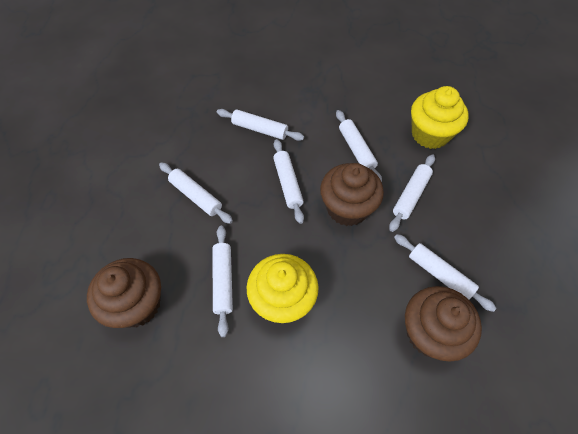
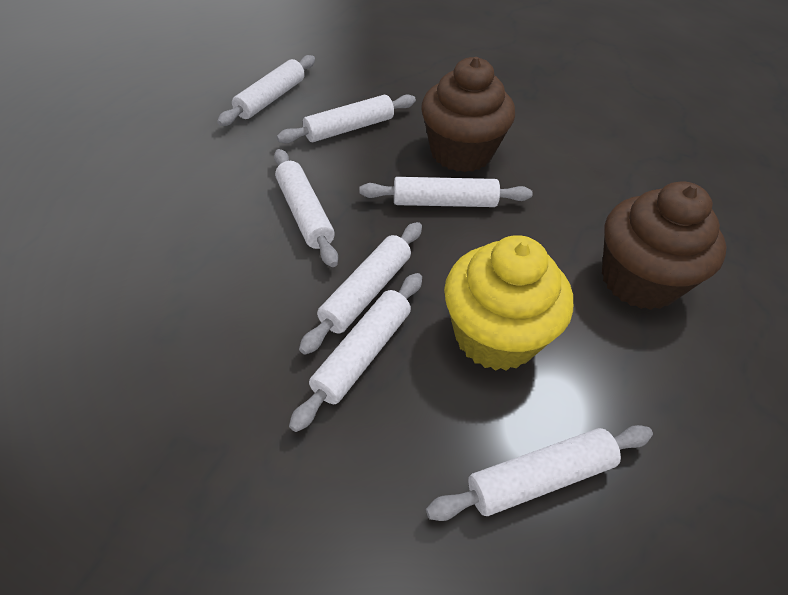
brown cupcake: 3 -> 2
yellow cupcake: 2 -> 1

